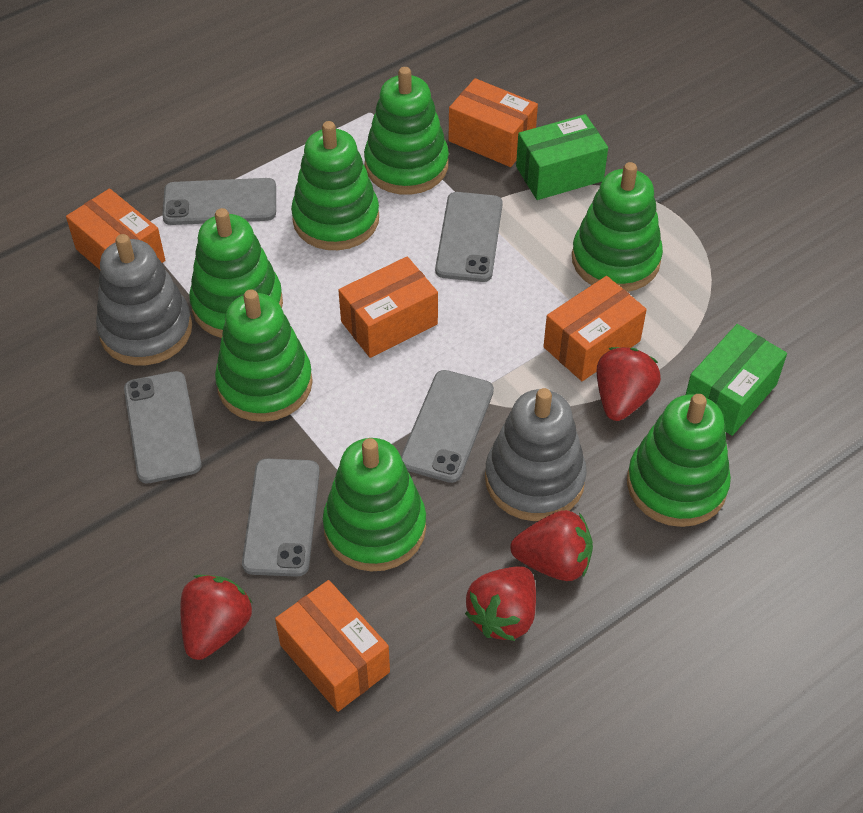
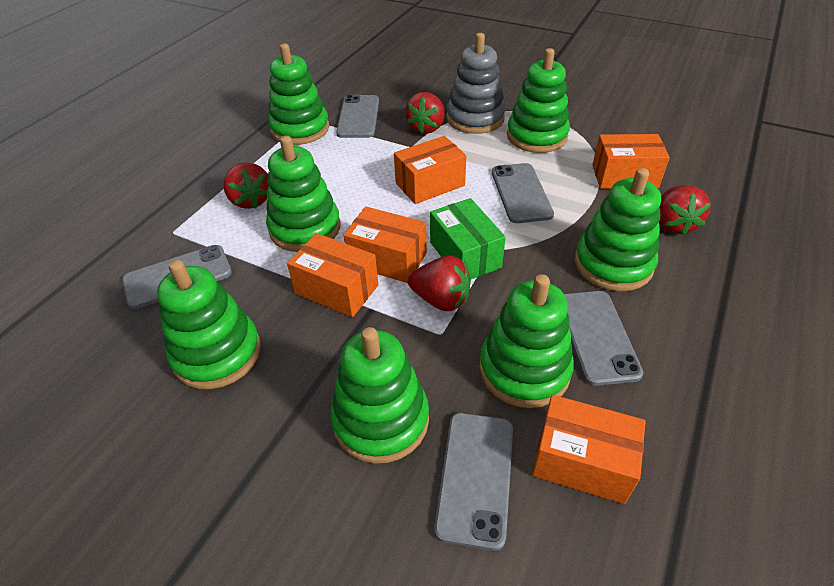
green box: 2 -> 1
grey stacking toy: 2 -> 1

